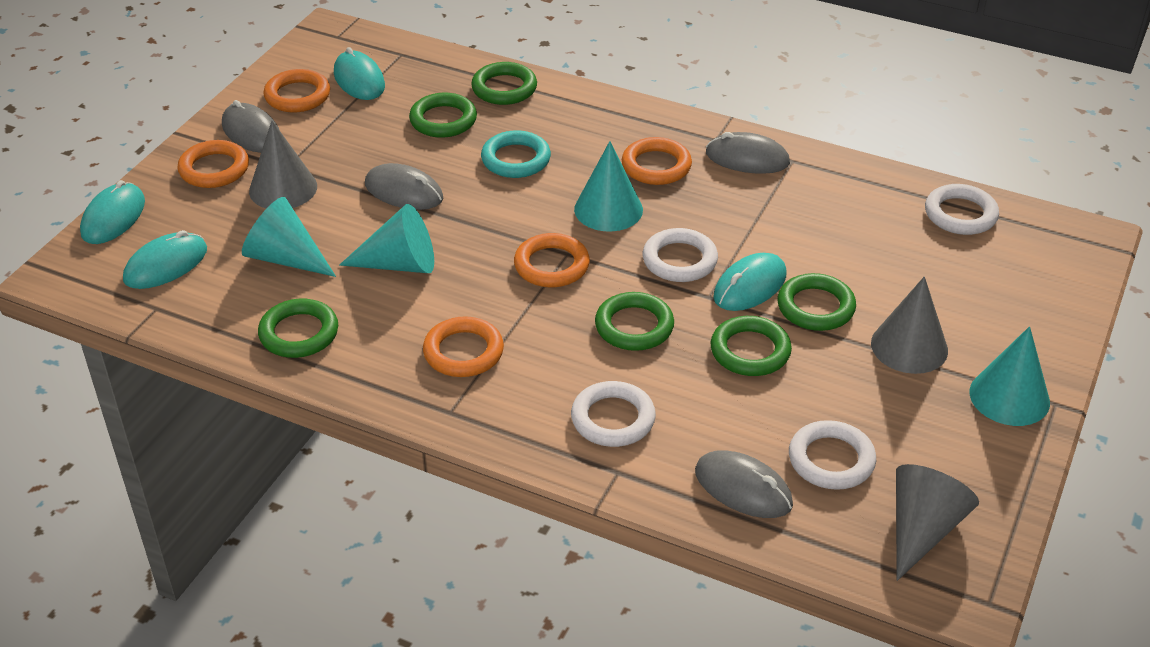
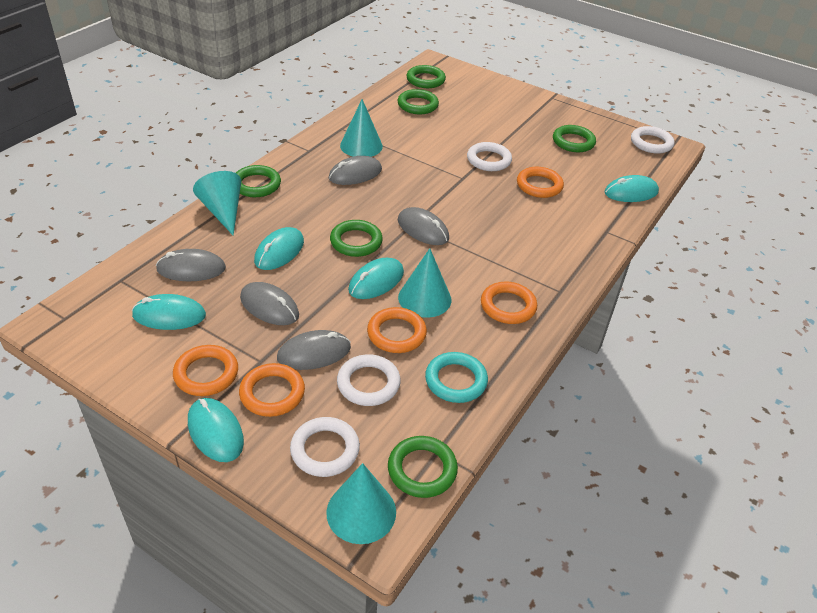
grey cone: 3 -> 0
grey mouse: 4 -> 5
turquoise mouse: 4 -> 5

